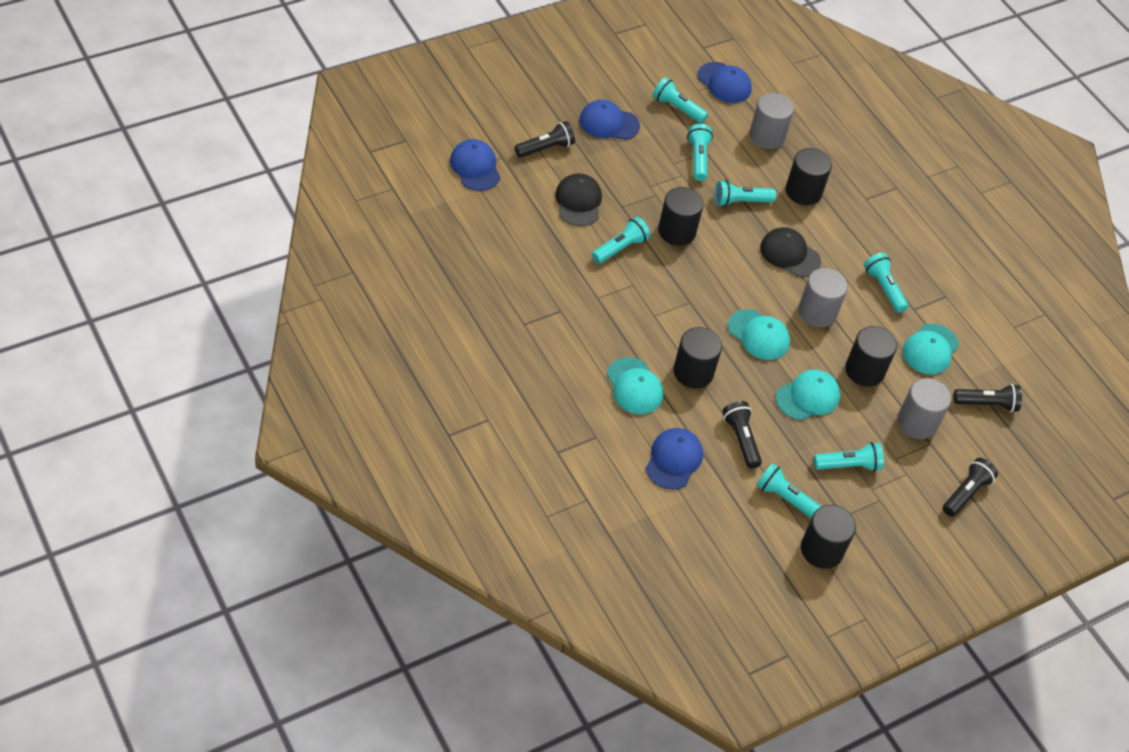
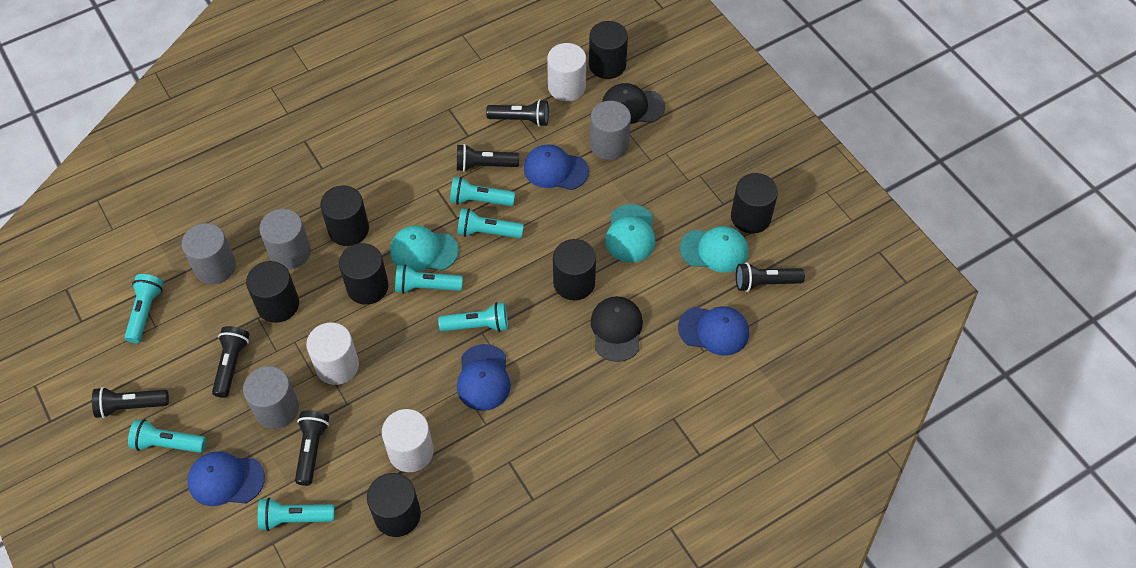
black cylinder: 5 -> 7
black flashlight: 4 -> 6
grey cylinder: 3 -> 4
turquoise cap: 4 -> 3
white cylinder: 0 -> 3

